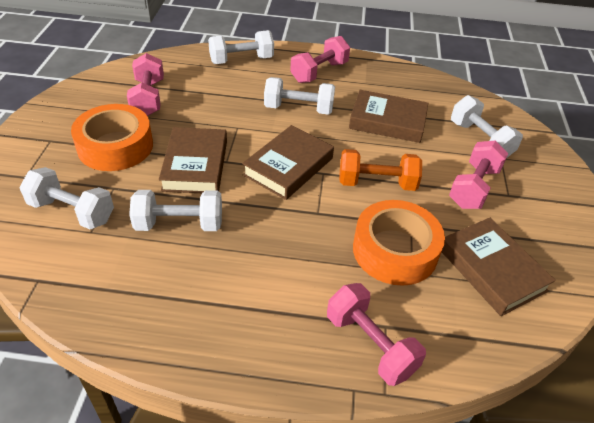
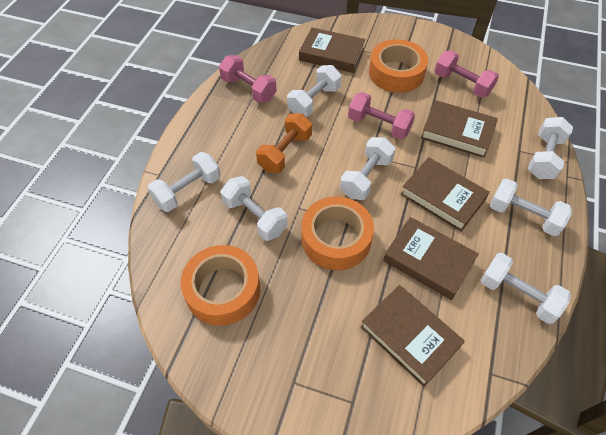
brown book: 4 -> 5
orange tape: 2 -> 3
pink dumbbell: 4 -> 3
white dumbbell: 5 -> 7

